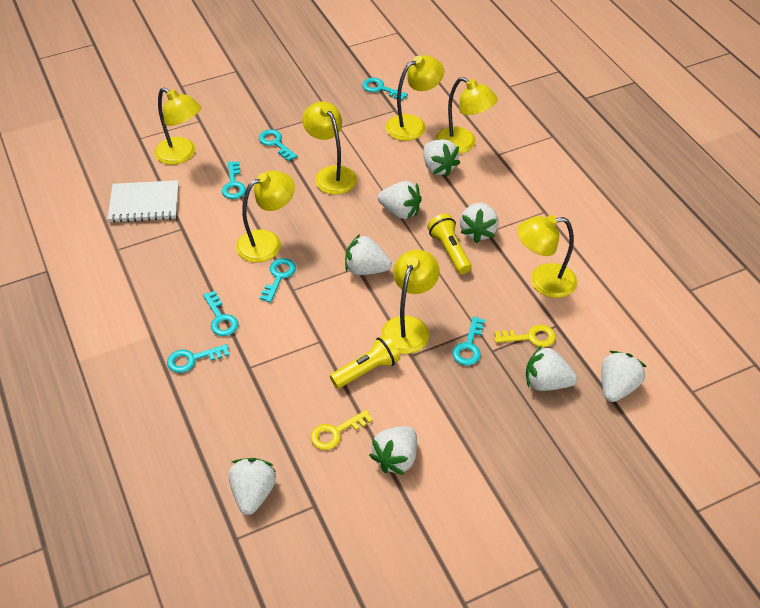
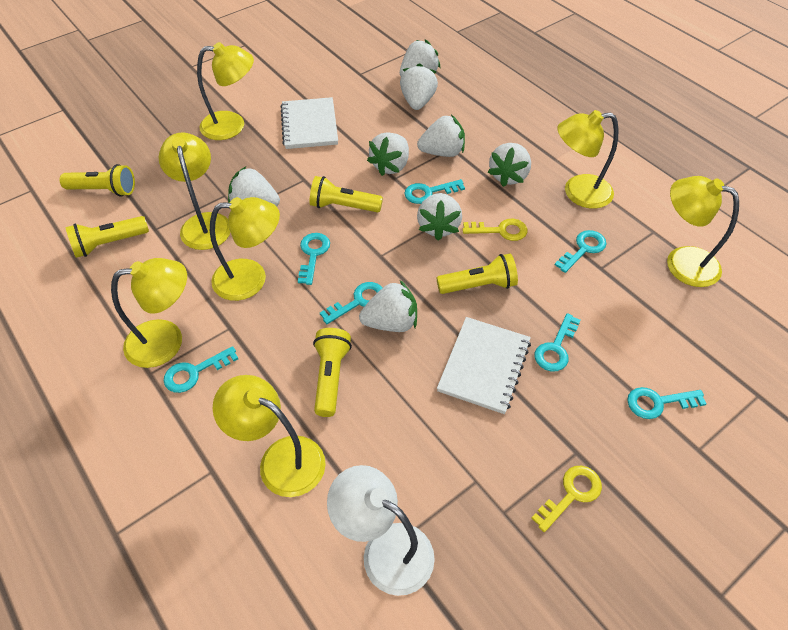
white lamp: 0 -> 1
white notebook: 1 -> 2
yellow flashlight: 2 -> 5

